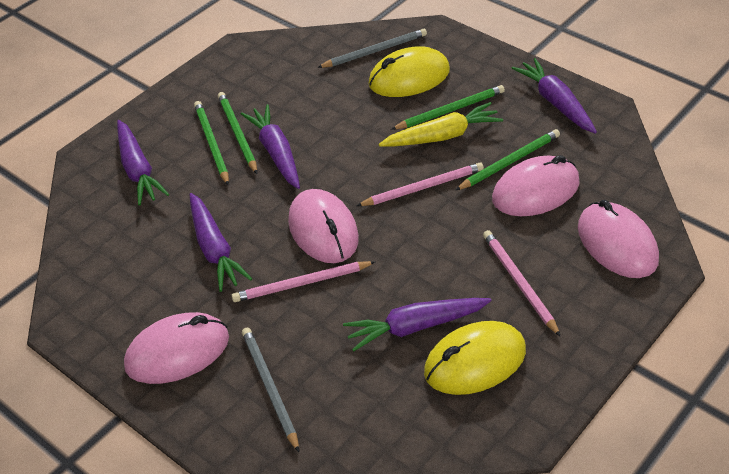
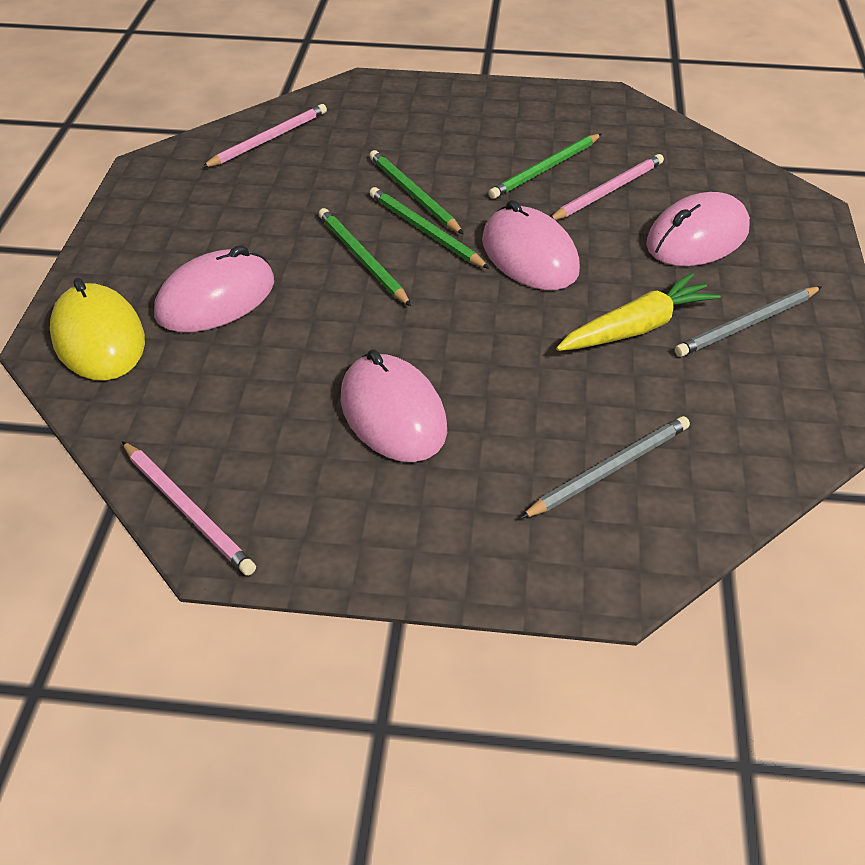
purple carrot: 5 -> 0
yellow mouse: 2 -> 1

